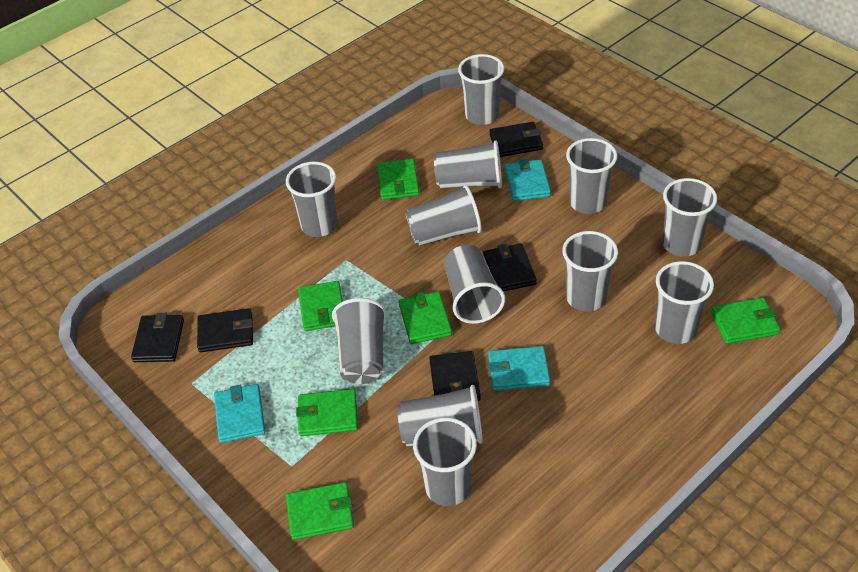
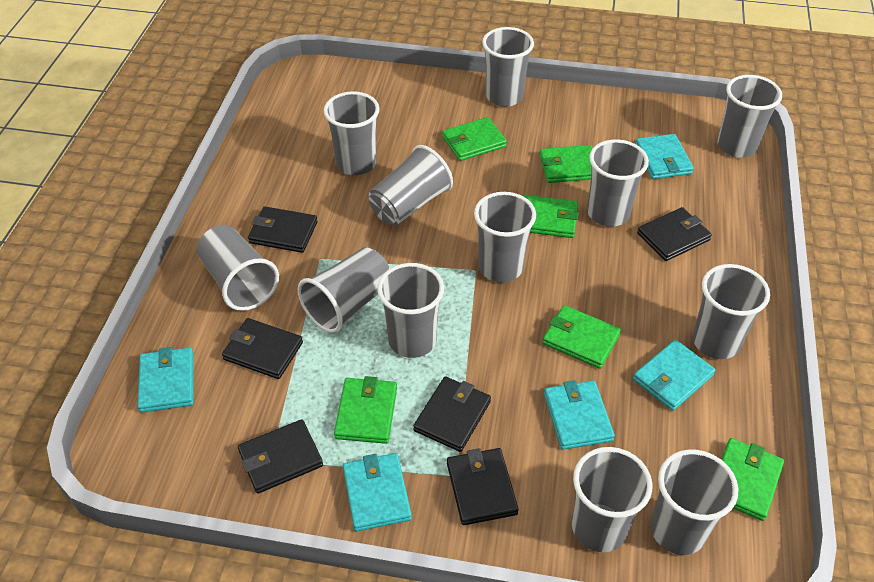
black wallet: 5 -> 6
turquoise wallet: 3 -> 5

